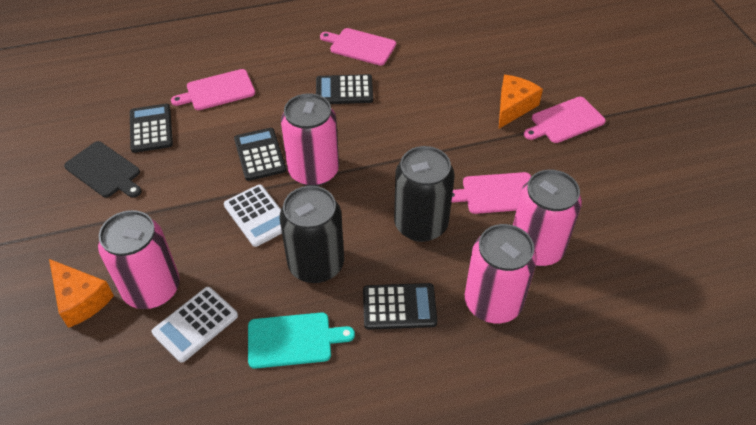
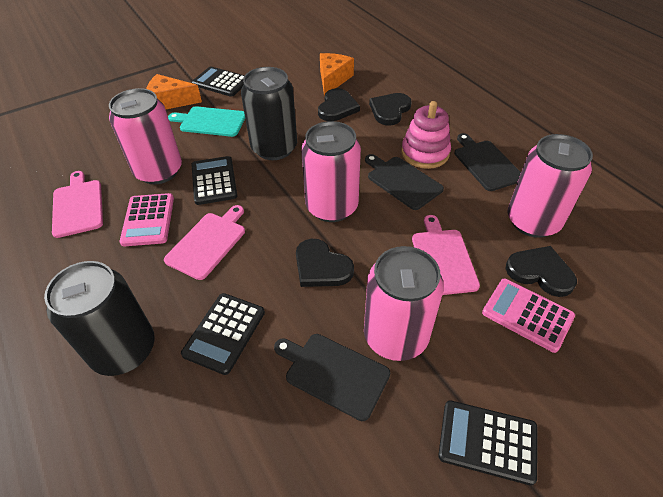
black cutting board: 1 -> 3
black heart: 0 -> 4
pink calculator: 0 -> 2
pink cutting board: 4 -> 3
pink stacking toy: 0 -> 1
white calculator: 2 -> 0

